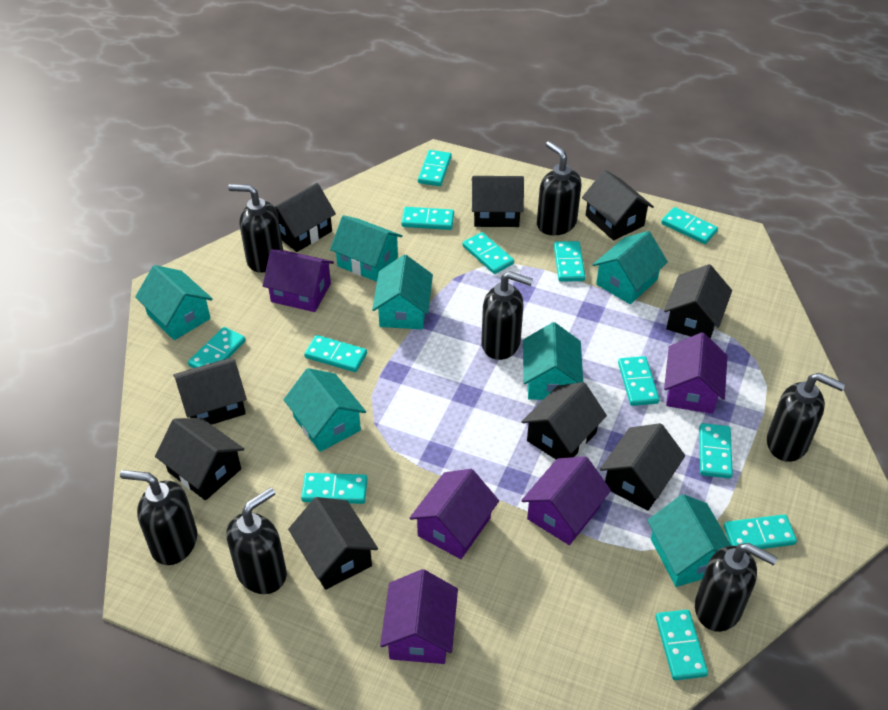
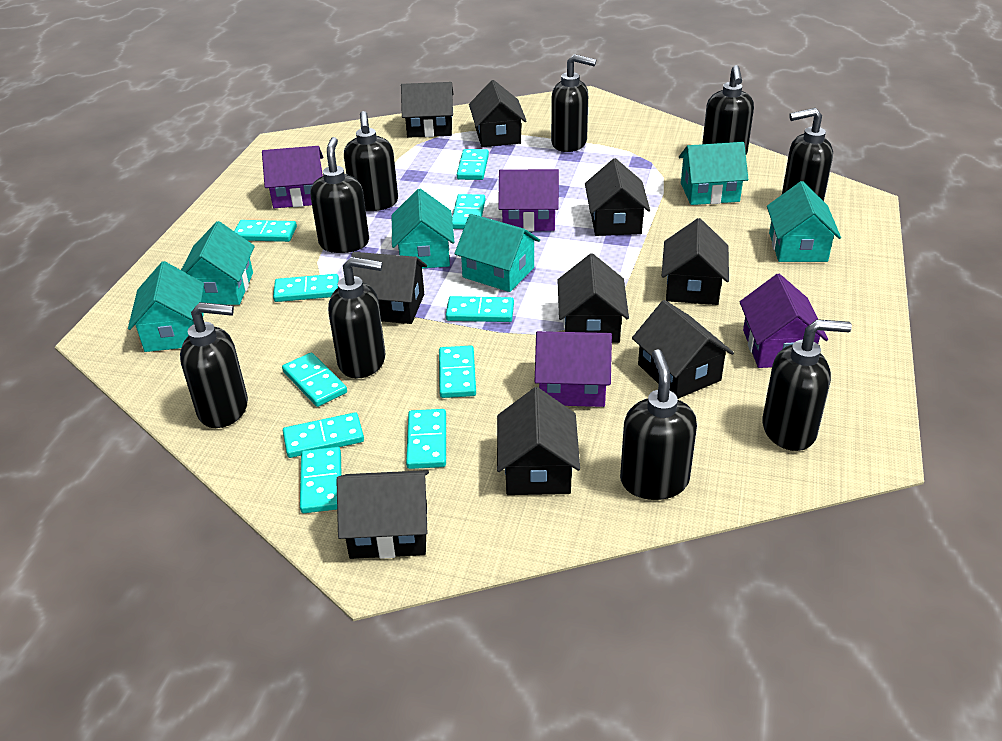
black soap dispenser: 7 -> 9
purple house: 5 -> 4
turquoise domino: 12 -> 10
turquoise house: 7 -> 6

